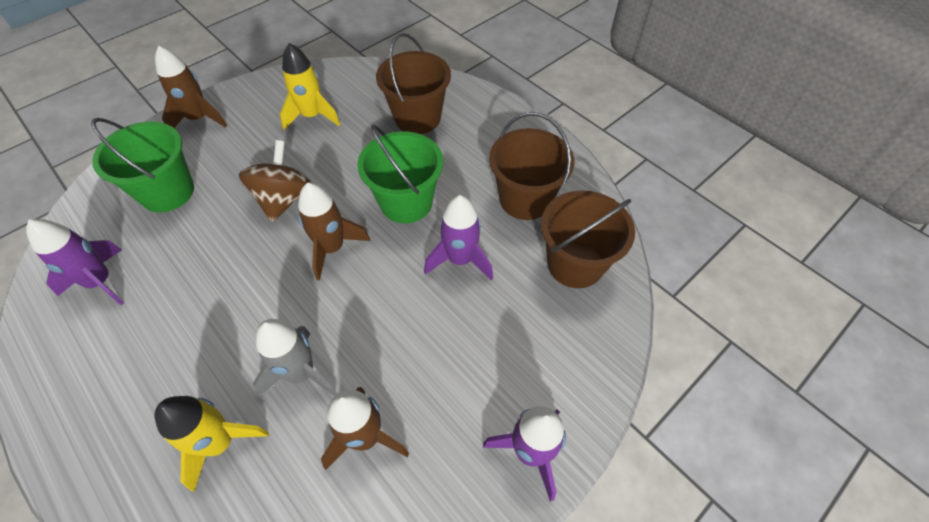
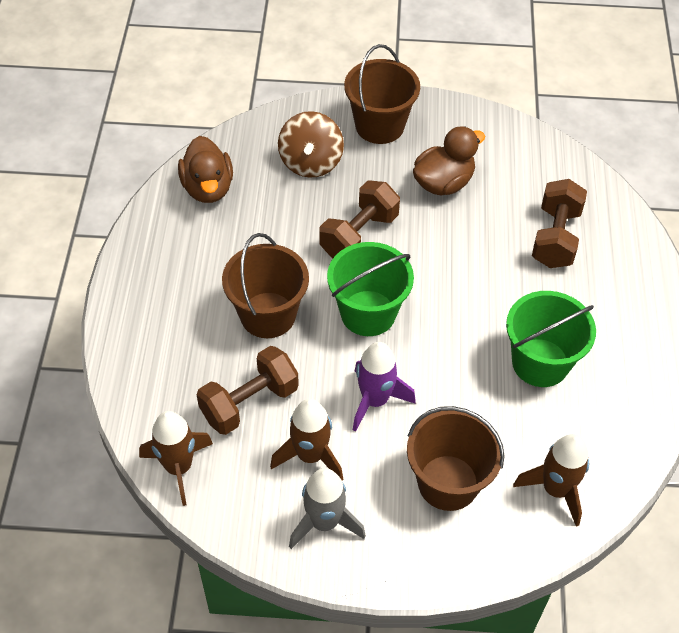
brown duck: 0 -> 2
brown dumbbell: 0 -> 3
purple rocket: 3 -> 1
yellow rocket: 2 -> 0

